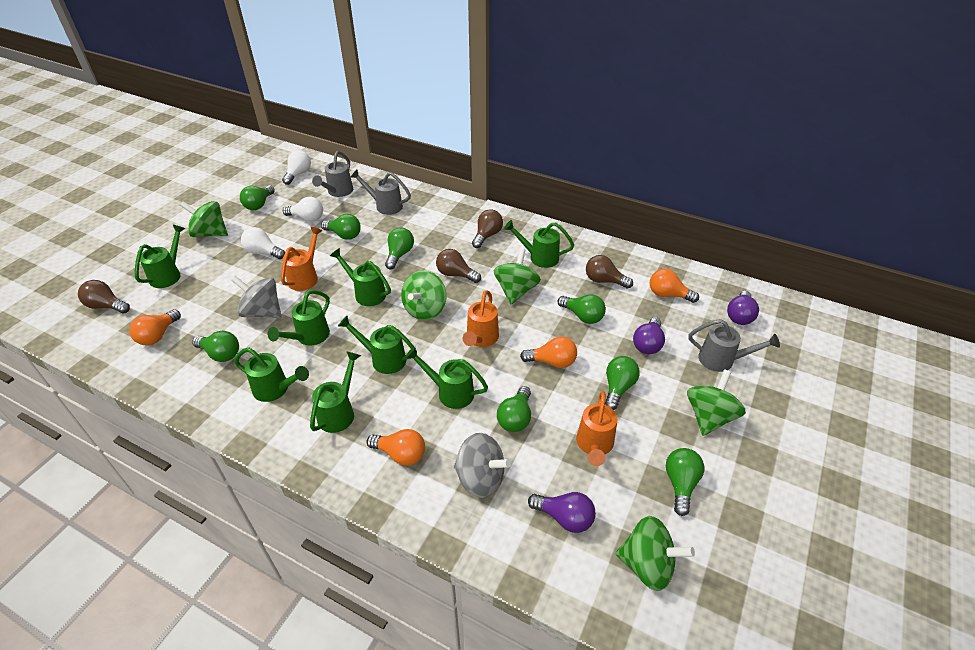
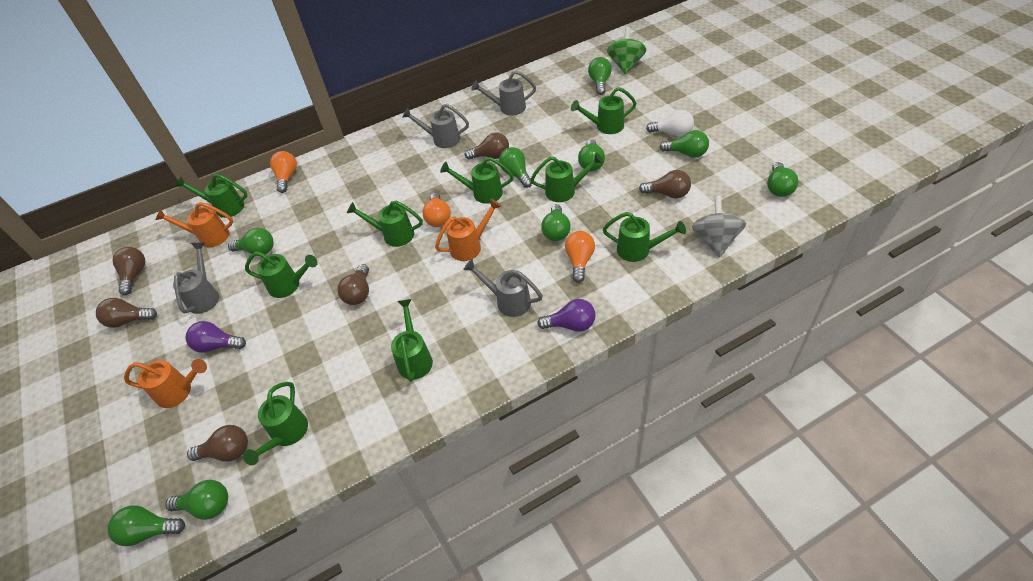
brown light bulb: 4 -> 6
green light bulb: 8 -> 9
green spinning top: 5 -> 1
green watering can: 8 -> 9
grey spinning top: 2 -> 1
grey watering can: 3 -> 4
orange light bulb: 4 -> 3
purple light bulb: 3 -> 2
white light bulb: 3 -> 1

